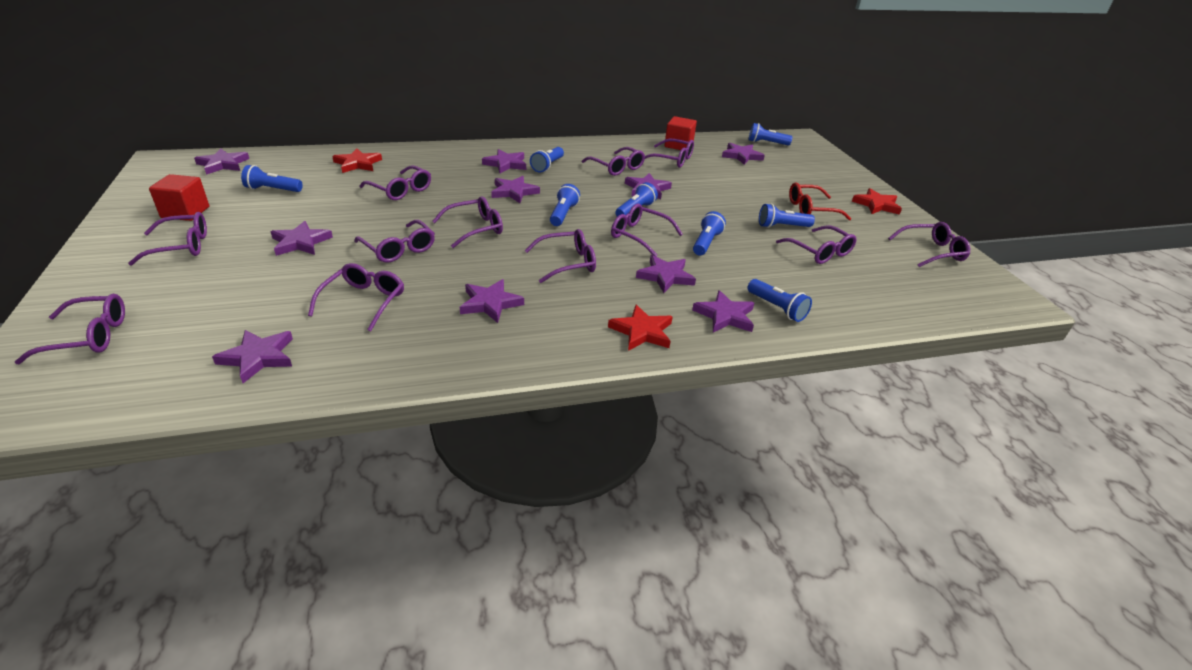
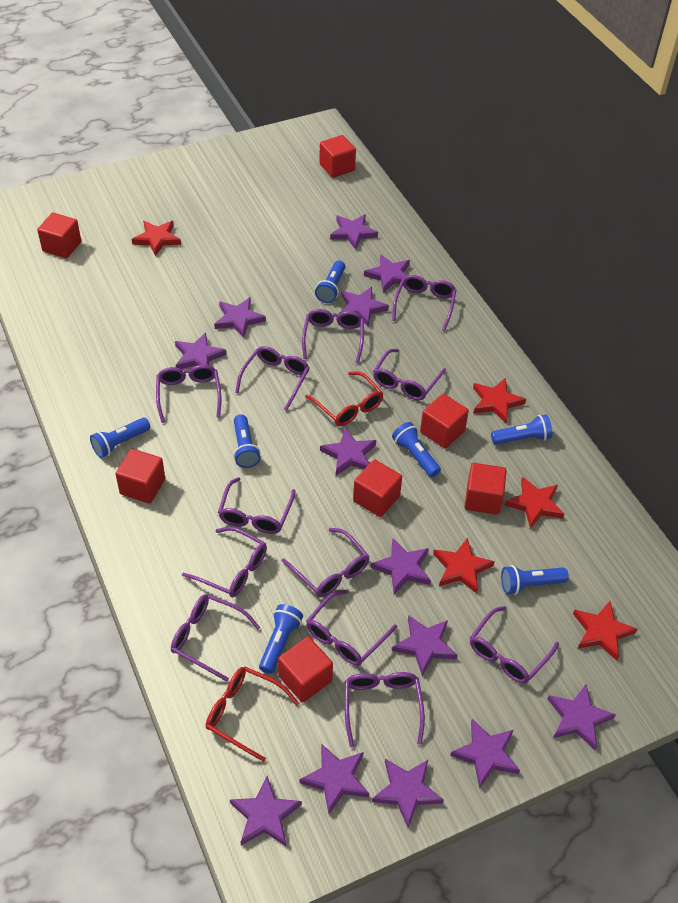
blue flashlight: 8 -> 7
purple star: 10 -> 13
red cube: 2 -> 7
red glasses: 1 -> 2
red star: 3 -> 5

